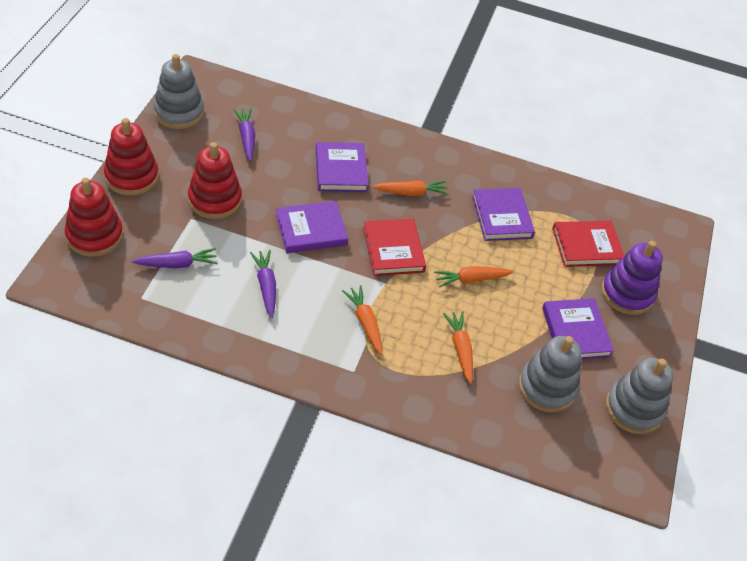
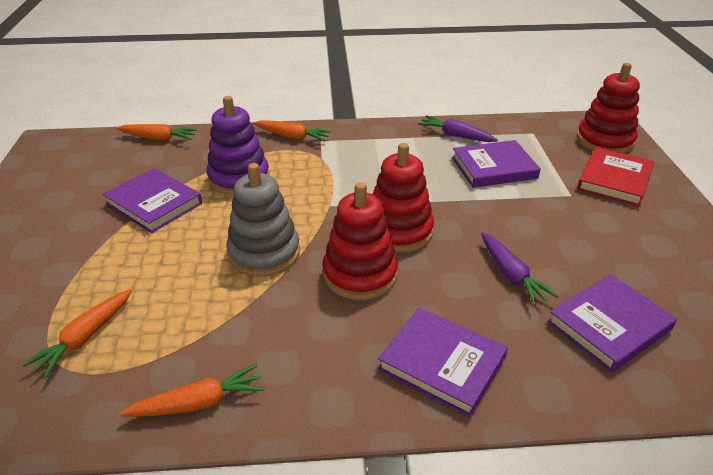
grey stacking toy: 3 -> 1
purple carrot: 3 -> 2
red book: 2 -> 1

